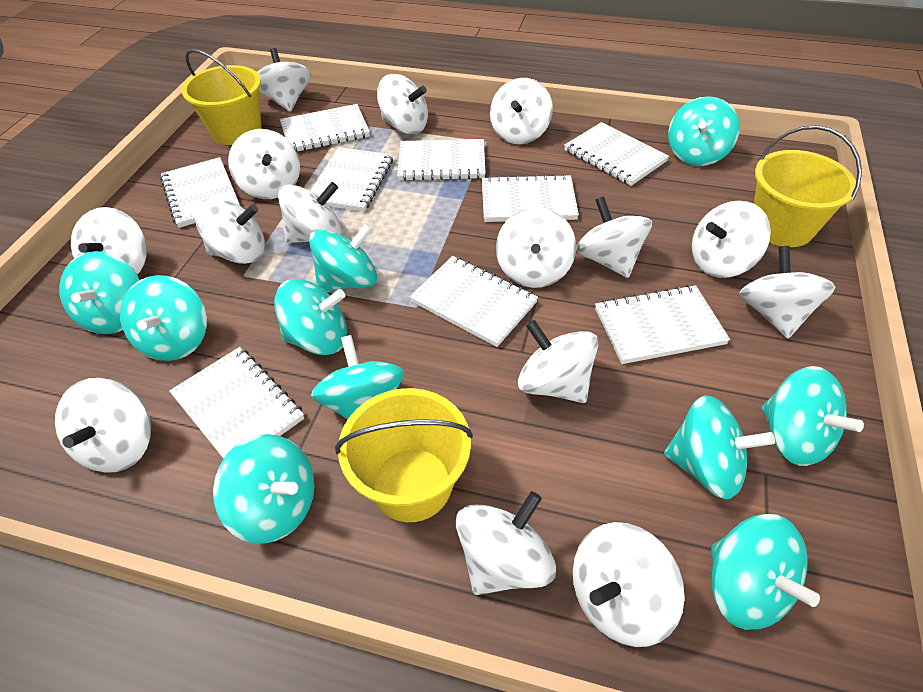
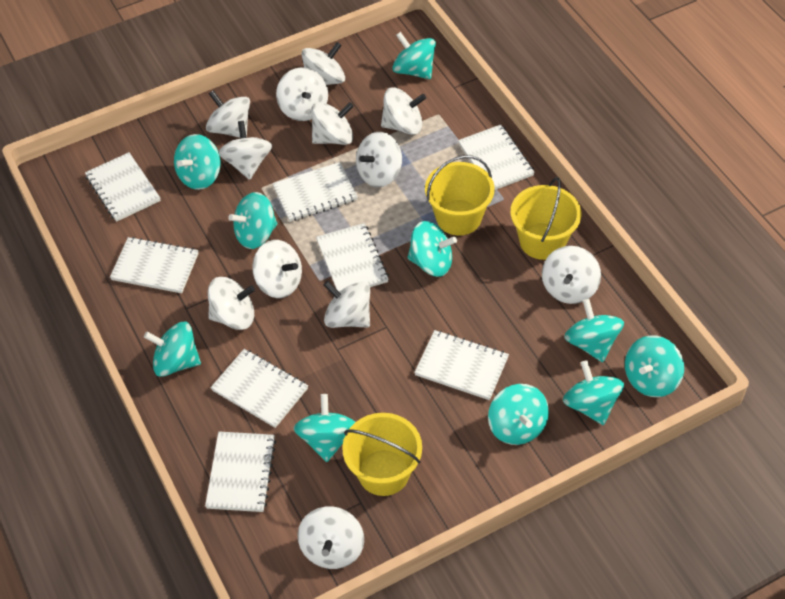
white notebook: 9 -> 8
white spinning top: 15 -> 12

